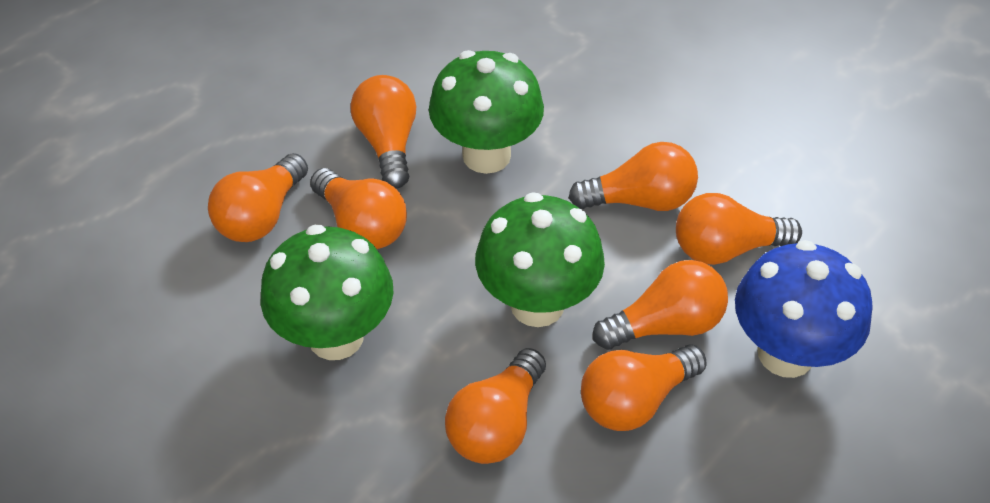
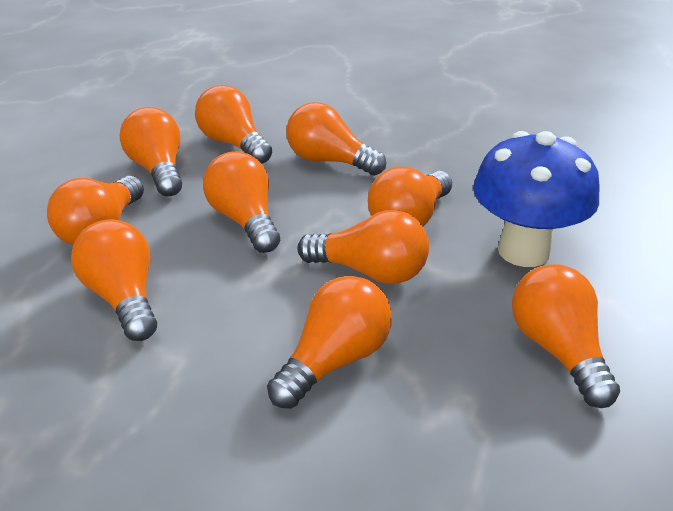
green mushroom: 3 -> 0
orange light bulb: 8 -> 10

